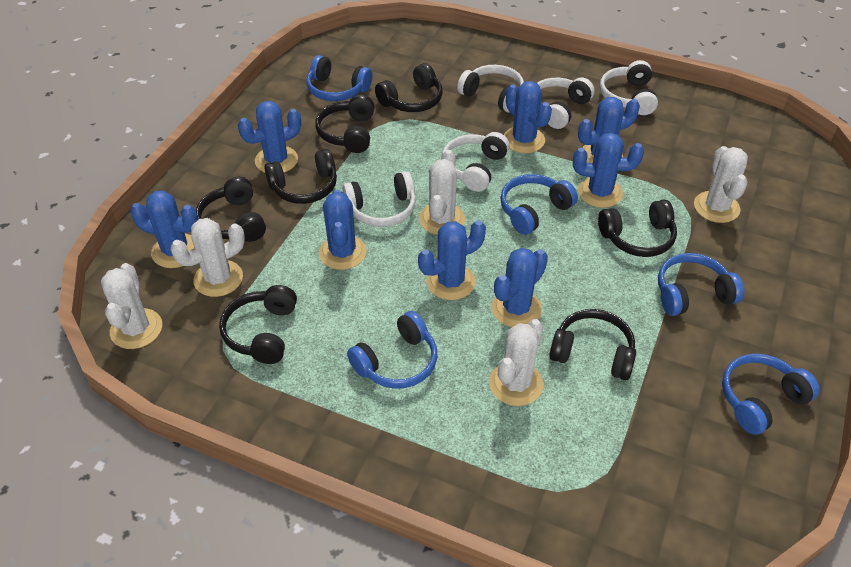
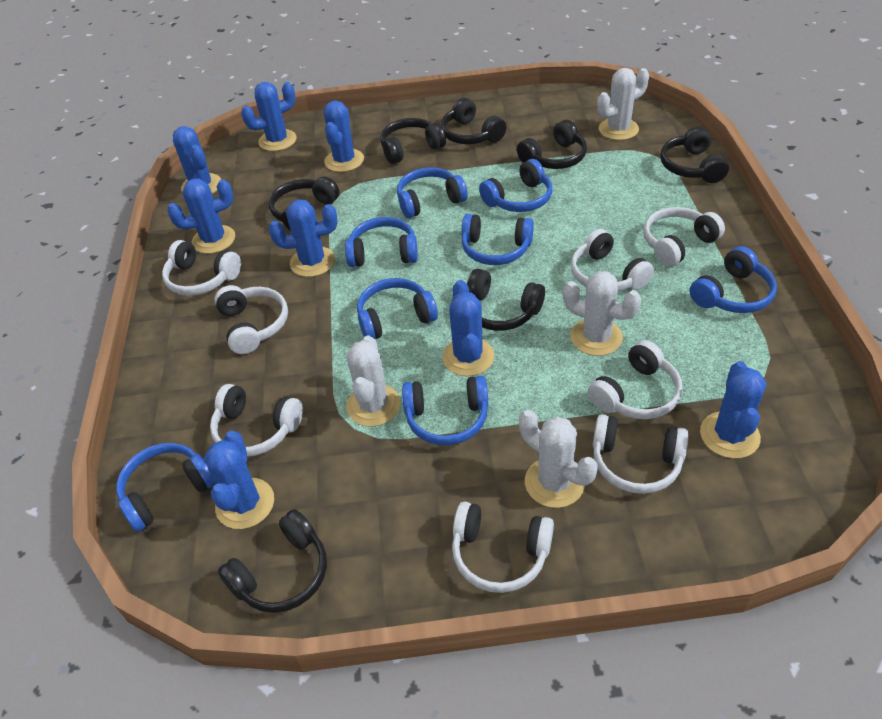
blue headphones: 5 -> 8
white cactus: 5 -> 4
white headphones: 5 -> 8

